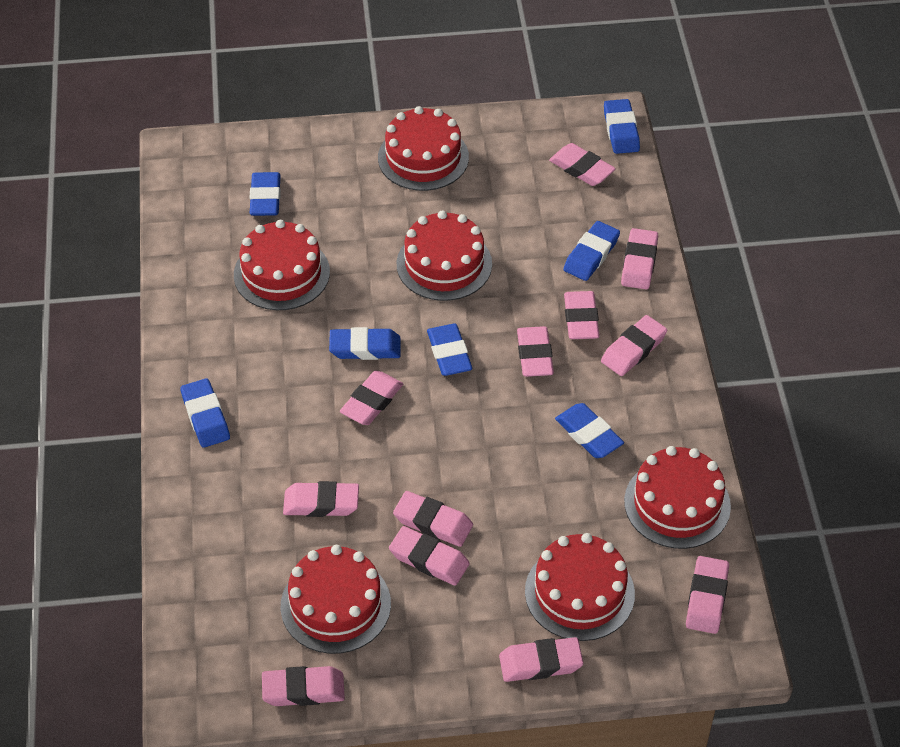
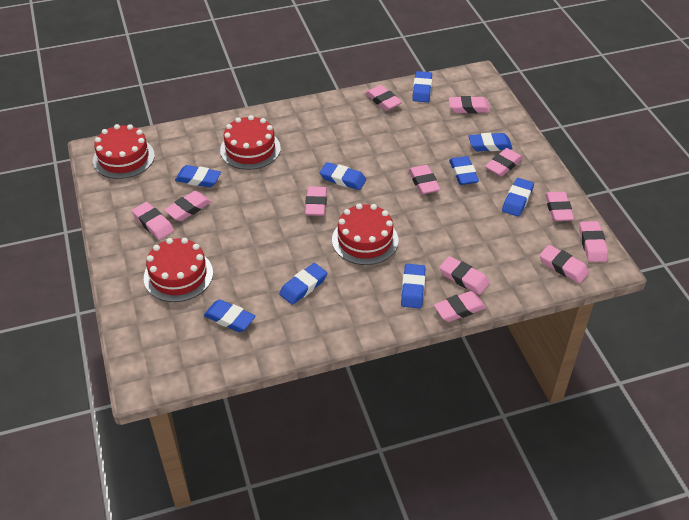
blue eraser: 7 -> 9
red cake: 6 -> 4

